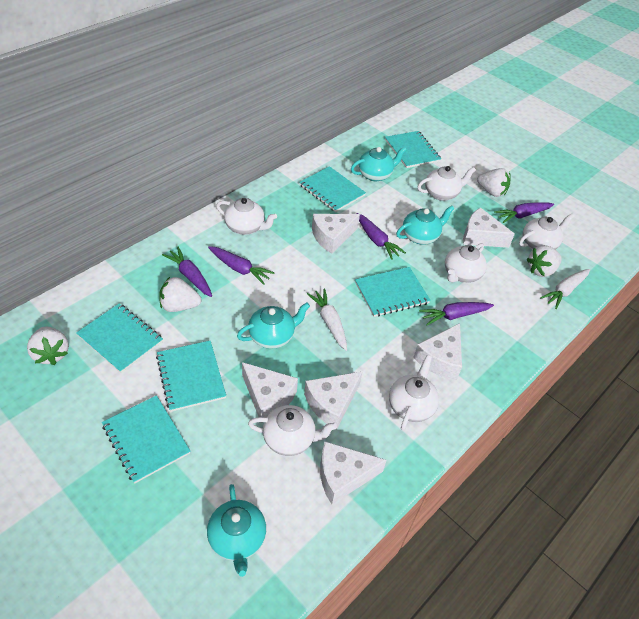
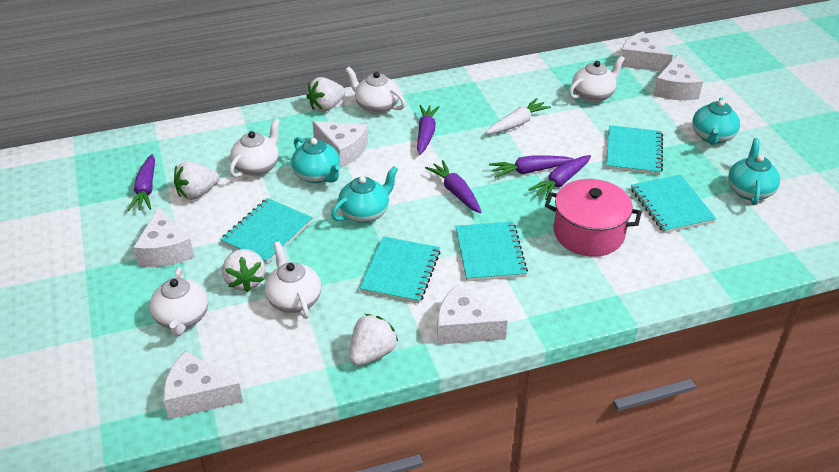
pink pot: 0 -> 1
turquoise notebook: 6 -> 5
white carrot: 2 -> 1
white teapot: 6 -> 5

